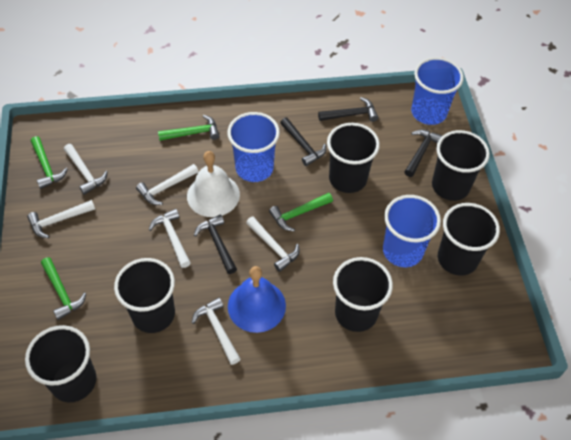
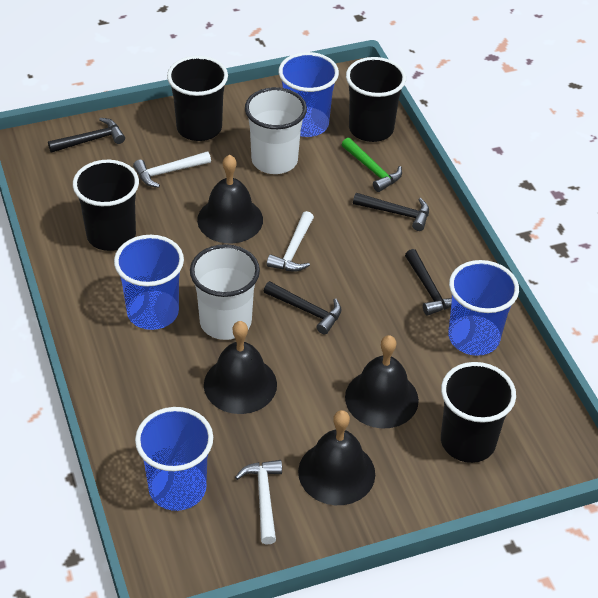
black bell: 0 -> 4
black cup: 6 -> 4
blue bell: 1 -> 0
blue cup: 3 -> 4
green hammer: 4 -> 1
white bell: 1 -> 0
white cup: 0 -> 2
white hammer: 6 -> 3

